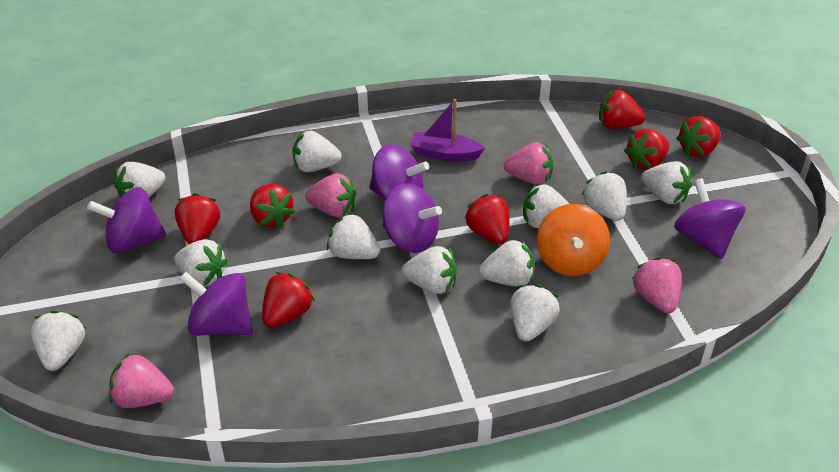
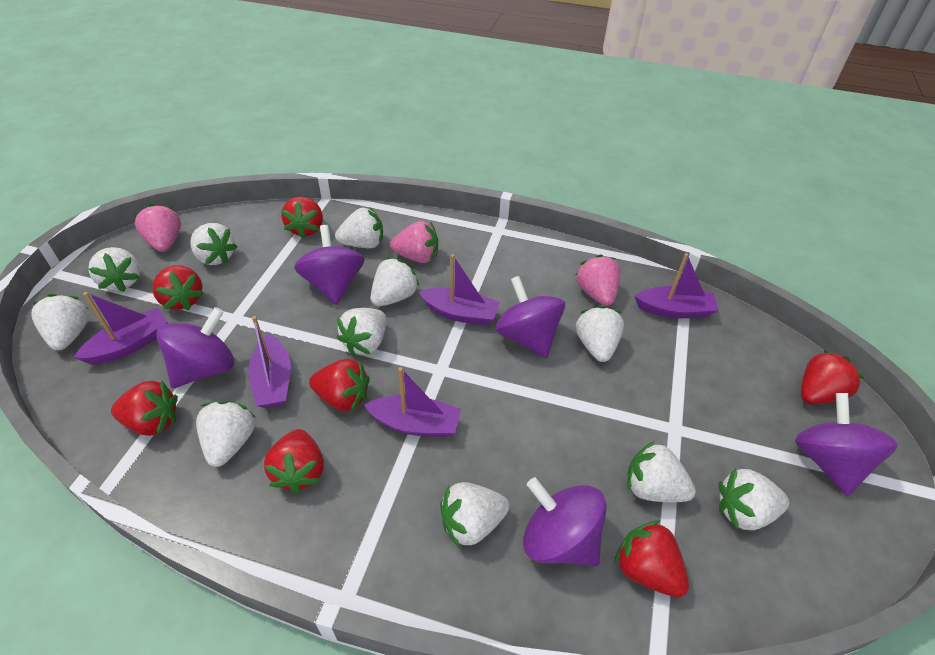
orange spinning top: 1 -> 0
pink strawberry: 4 -> 3
purple boat: 1 -> 5

